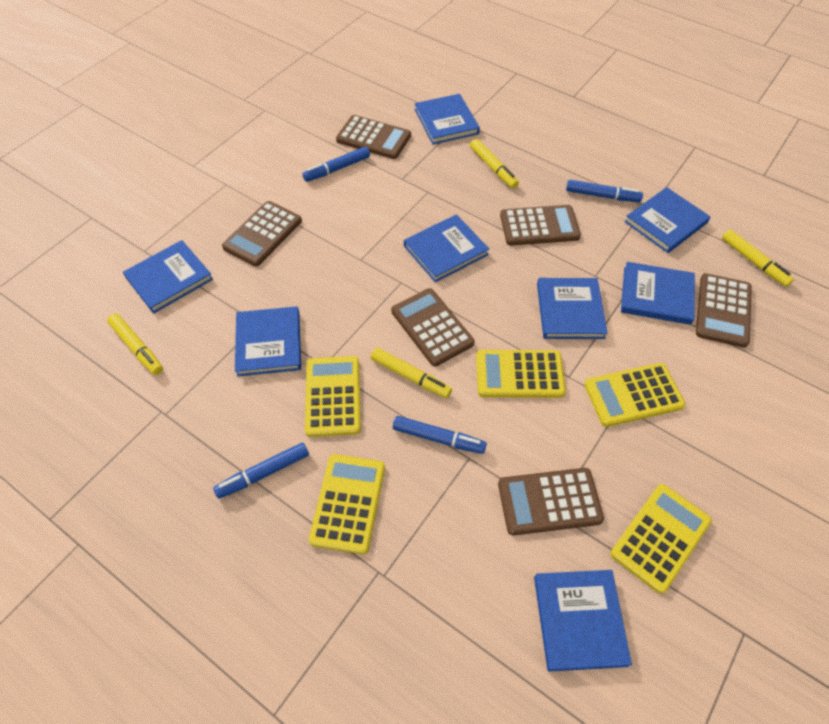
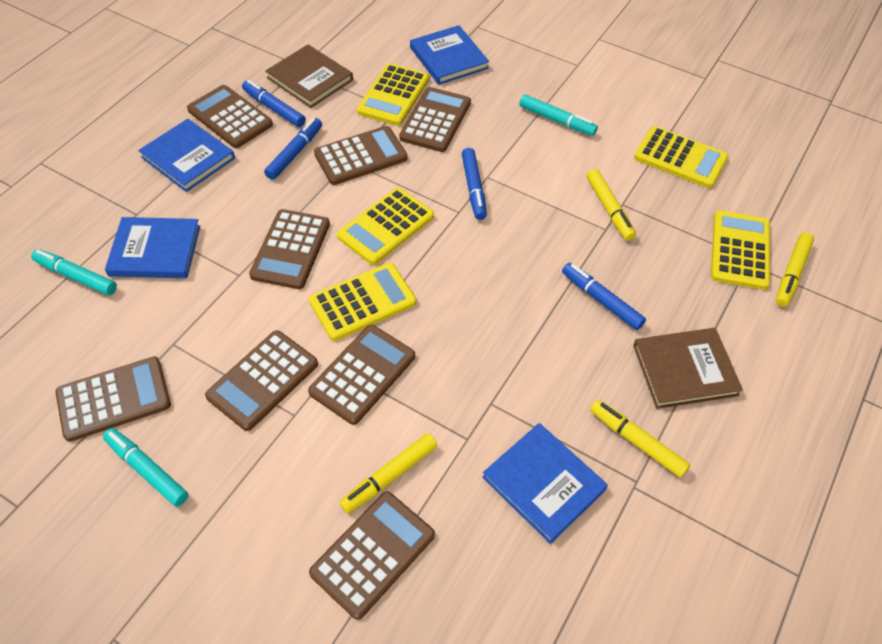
blue book: 8 -> 4
brown book: 0 -> 2
brown calculator: 6 -> 8
turquoise marker: 0 -> 3

